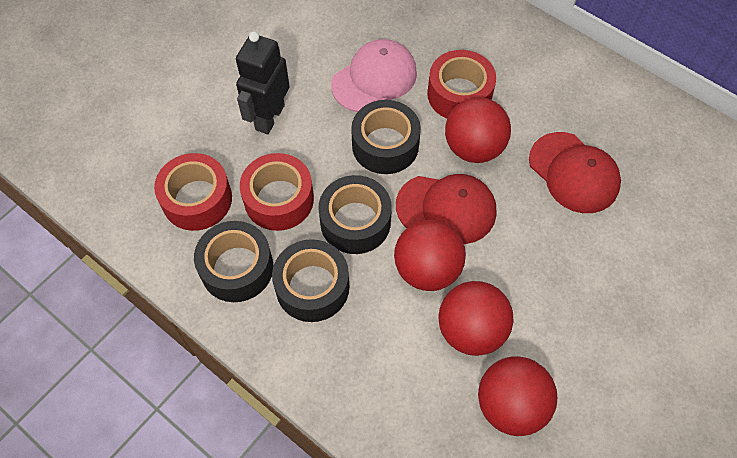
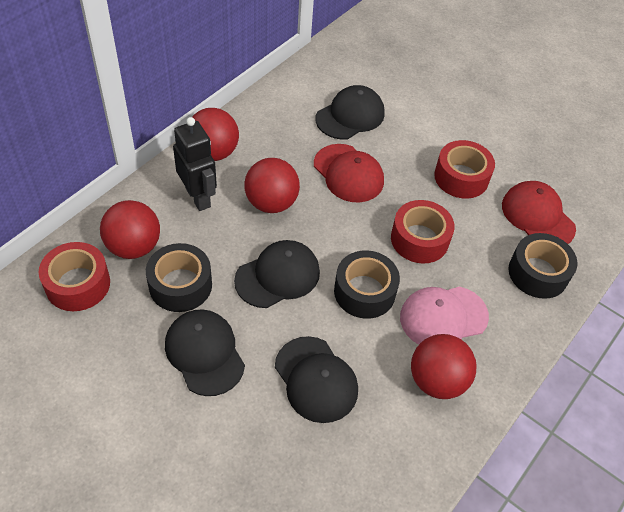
black cap: 0 -> 4
black tape: 4 -> 3

